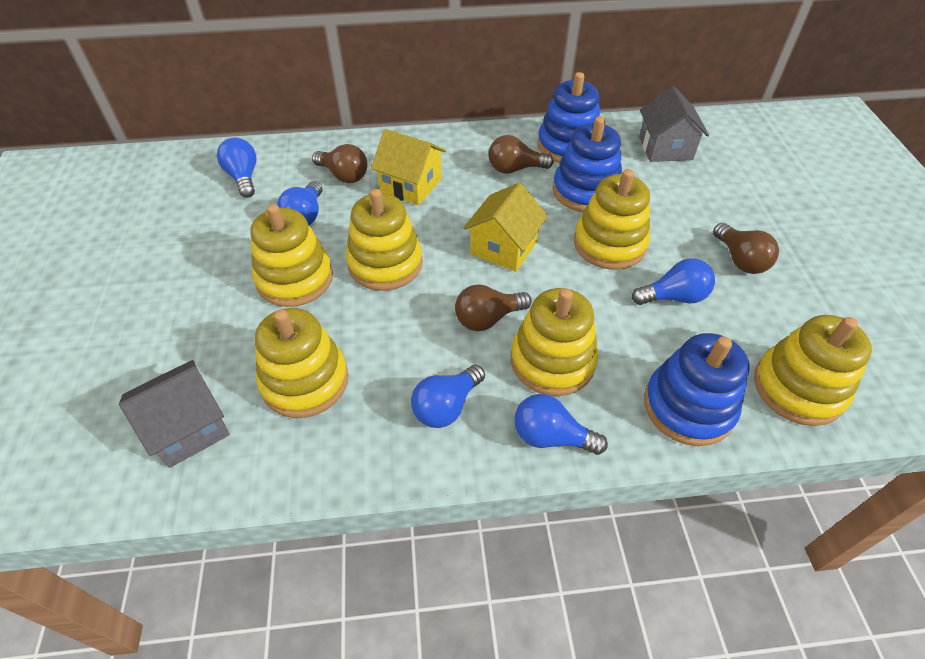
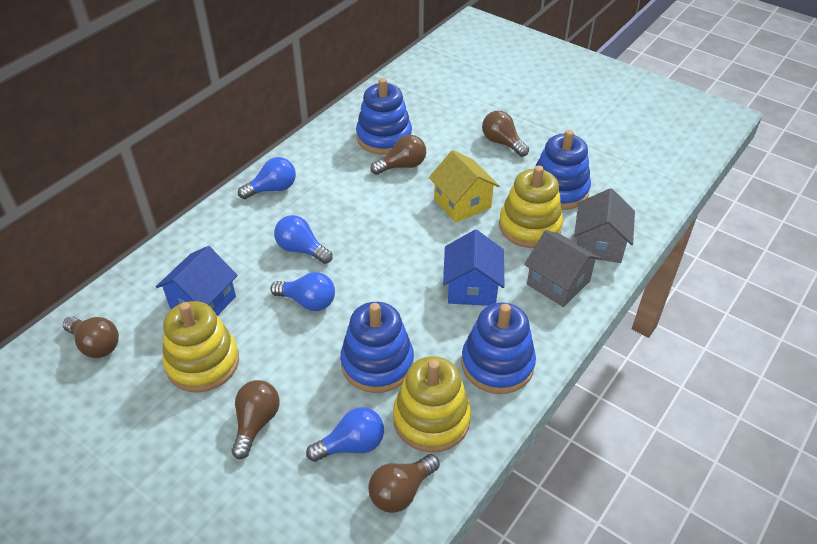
blue house: 0 -> 2
blue light bulb: 5 -> 4
blue stacking toy: 3 -> 4
brown light bulb: 4 -> 5
yellow house: 2 -> 1
yellow stacking toy: 6 -> 3

